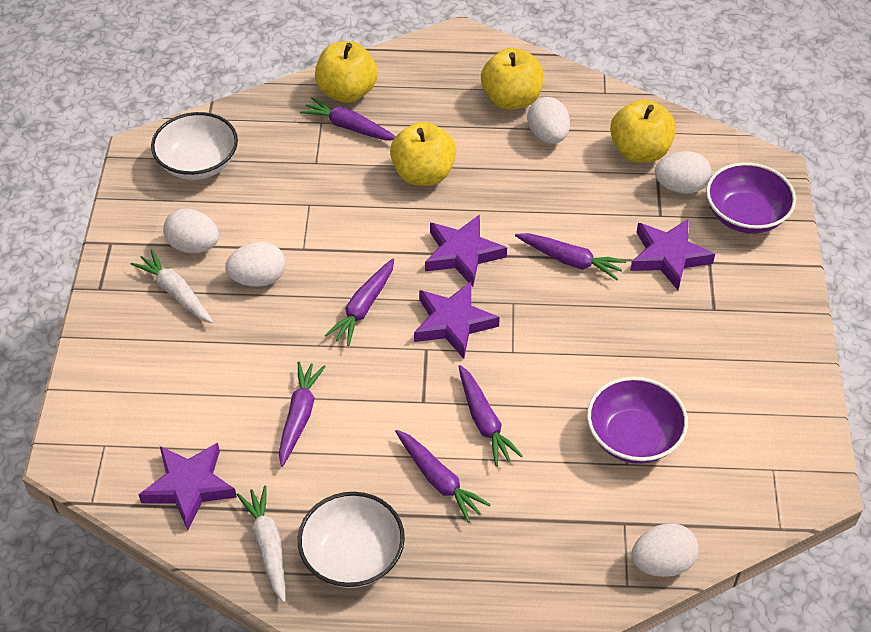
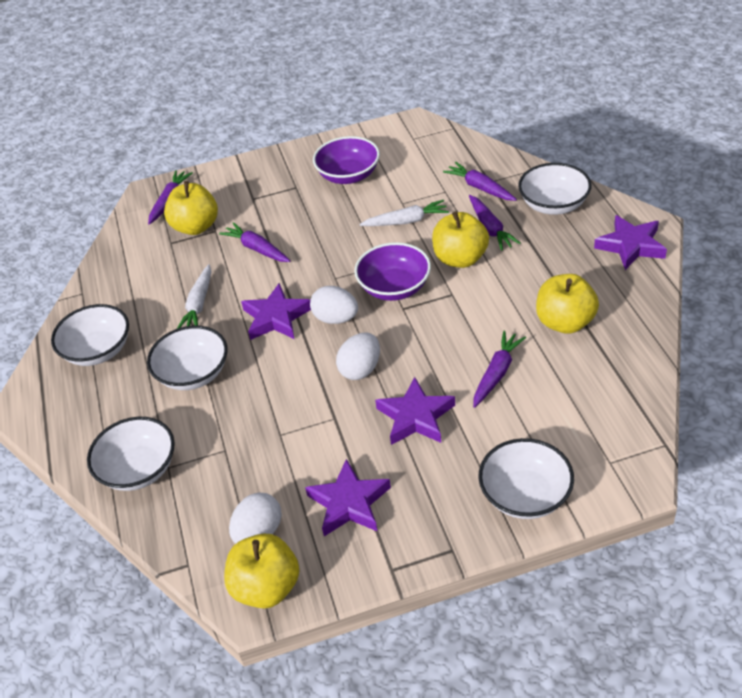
purple carrot: 6 -> 5
white bowl: 2 -> 5
white egg: 5 -> 3

